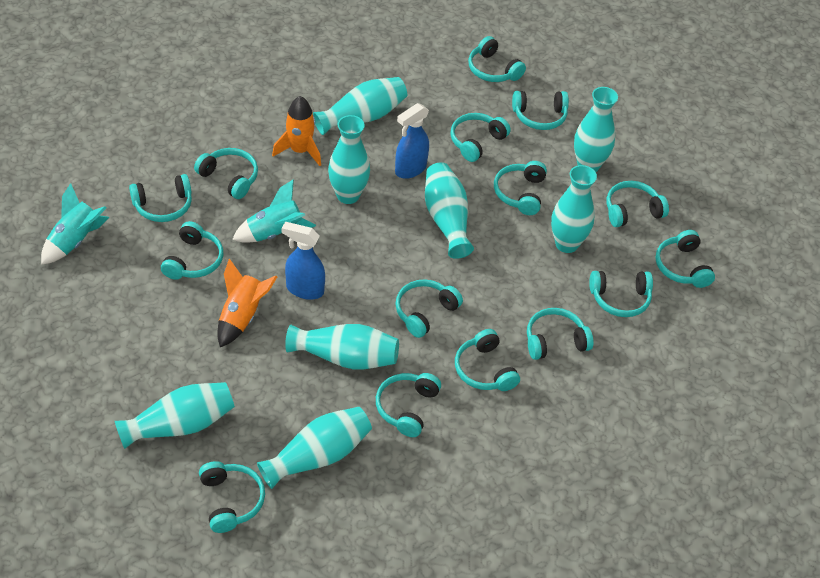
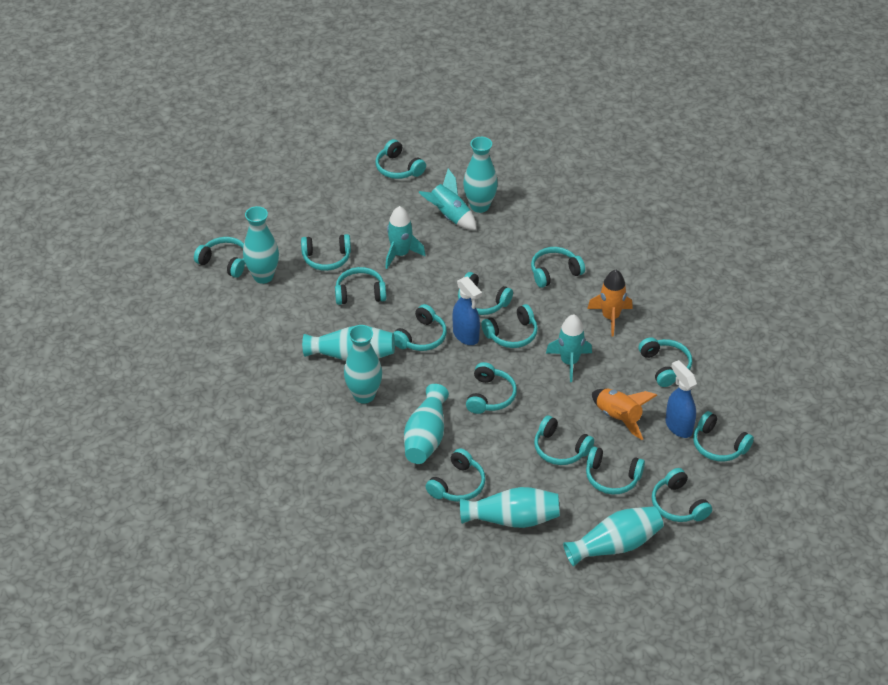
turquoise rocket: 2 -> 3
turquoise vase: 8 -> 7

